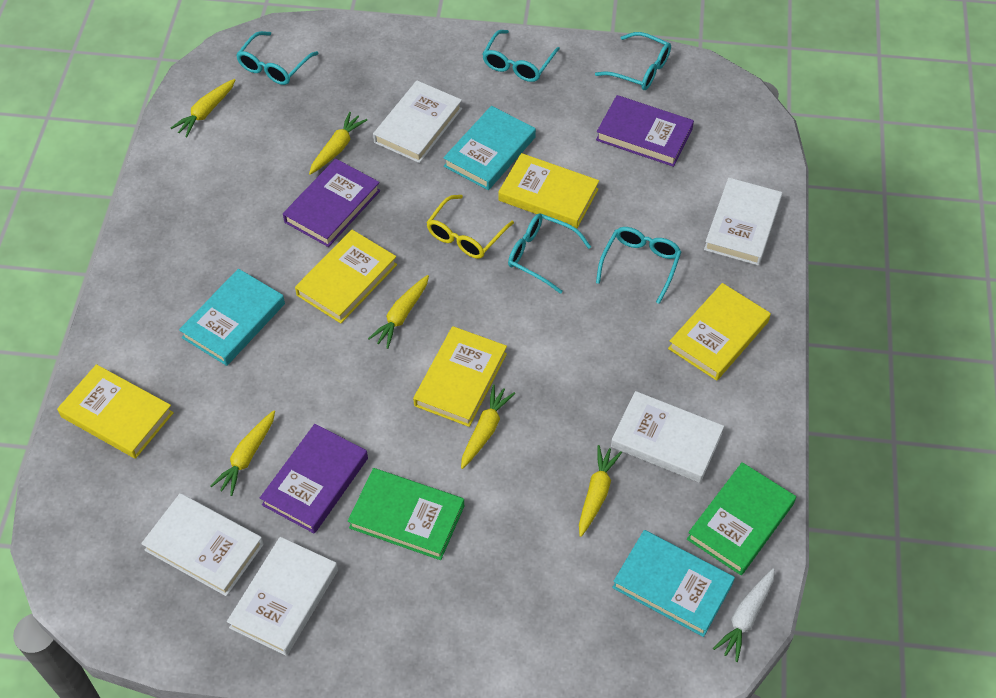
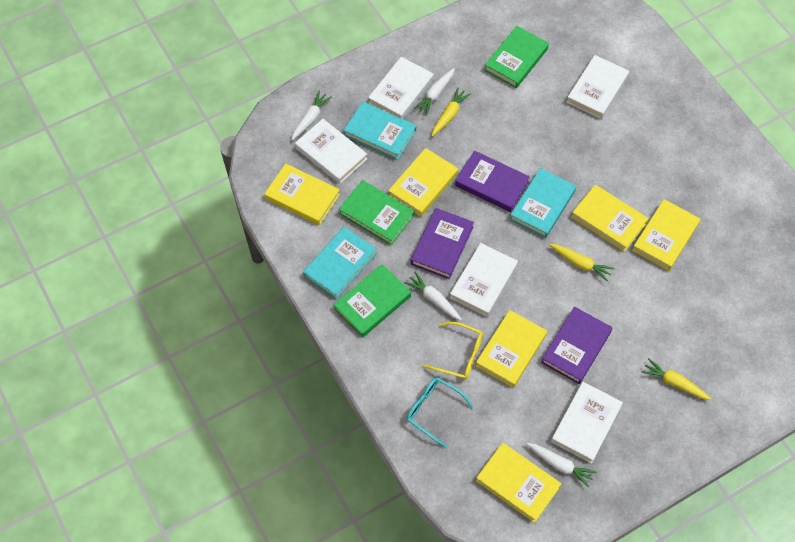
green book: 2 -> 3
turquoise glasses: 5 -> 1
white carrot: 1 -> 4
yellow book: 5 -> 6
yellow carrot: 6 -> 3

